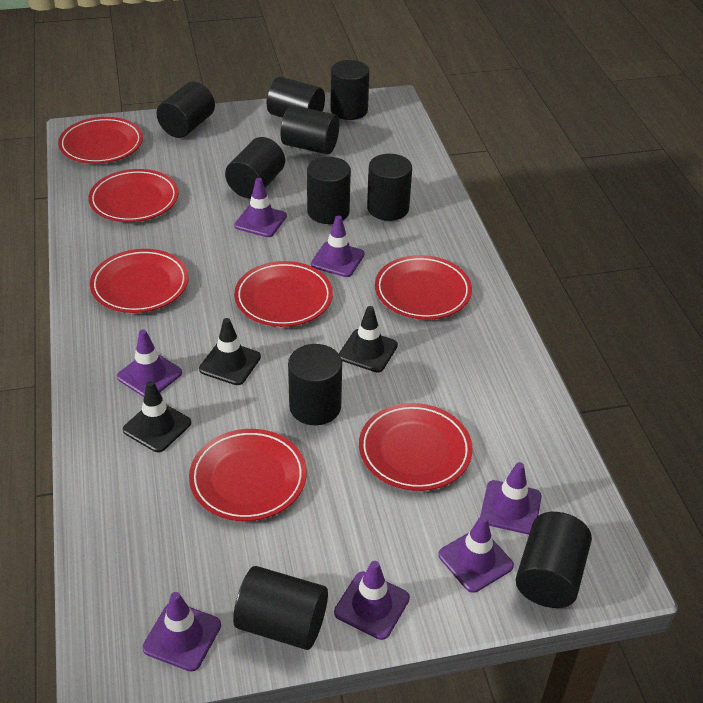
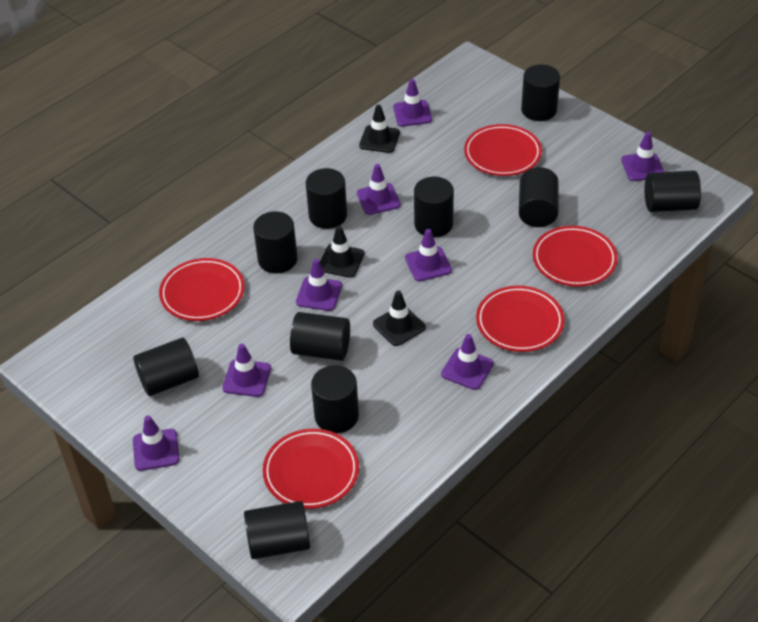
purple traffic cone: 7 -> 8
red plate: 7 -> 5

